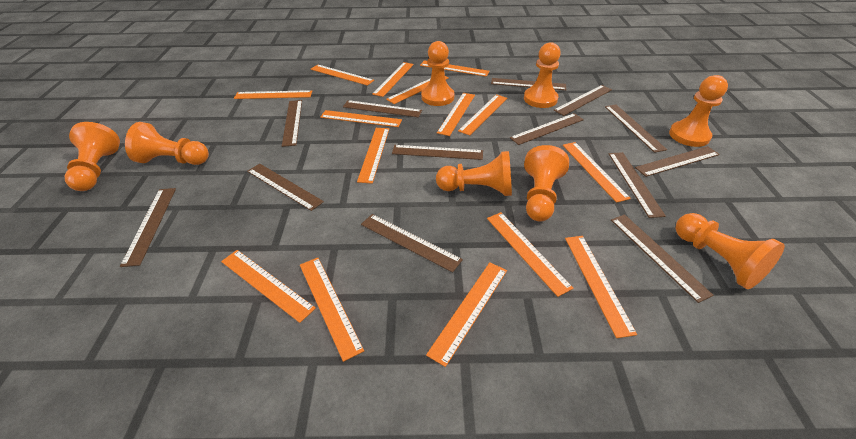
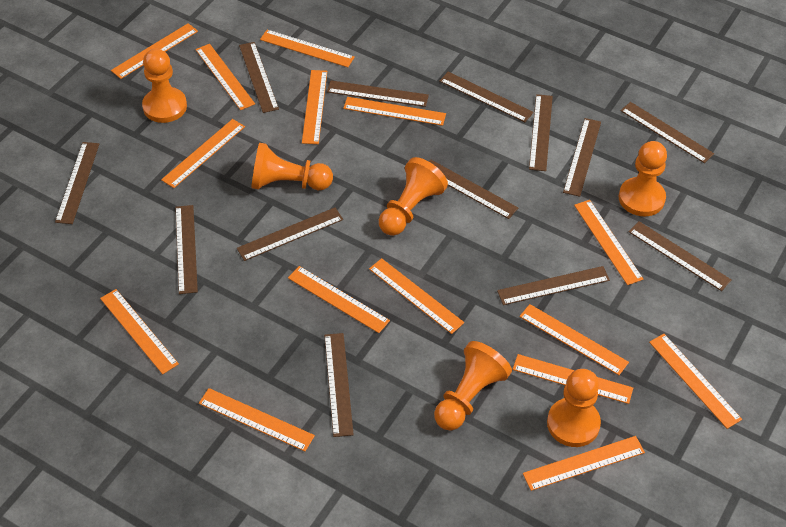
orange pawn: 8 -> 6

